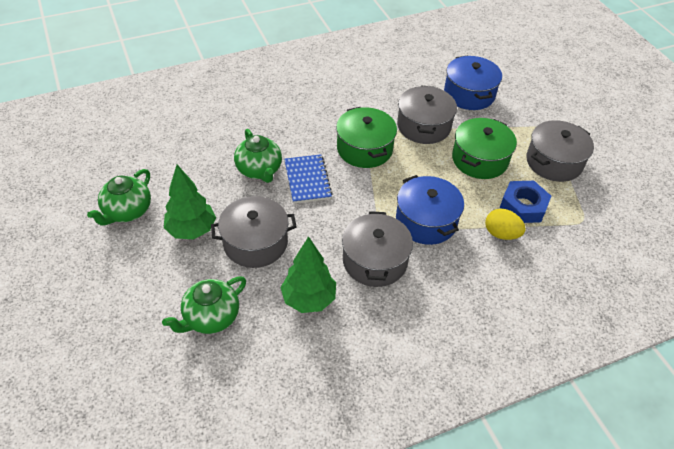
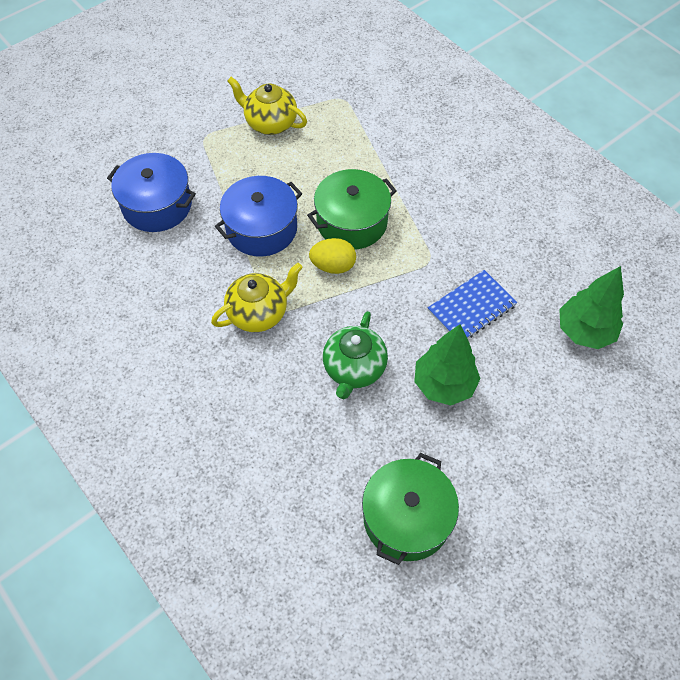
blue nut: 1 -> 0
green teapot: 3 -> 1
grey pot: 4 -> 0
yellow teapot: 0 -> 2

